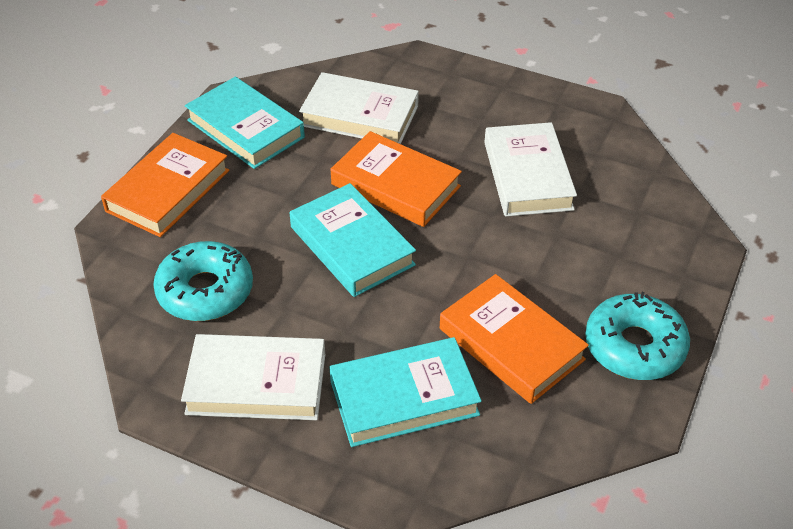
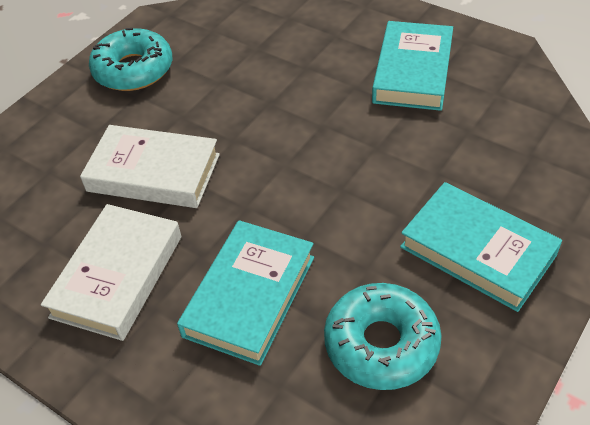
orange book: 3 -> 0
white book: 3 -> 2

